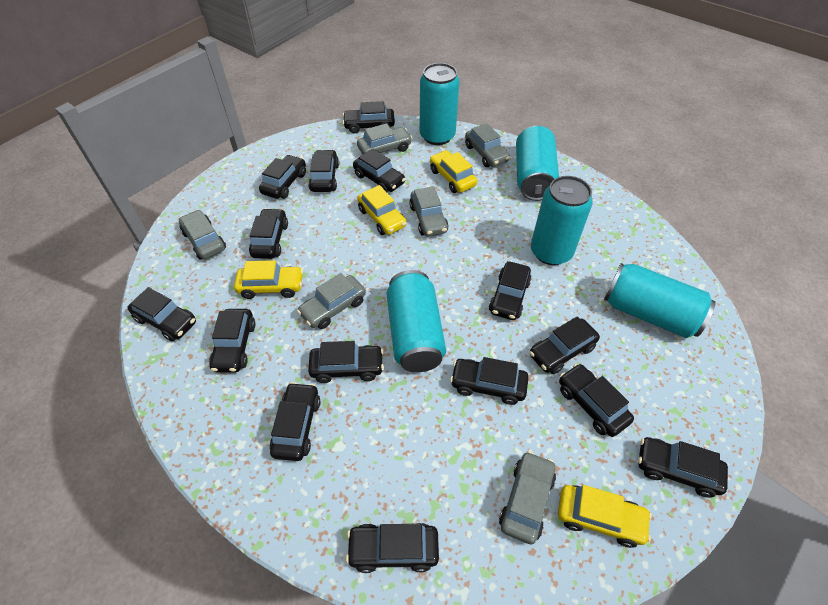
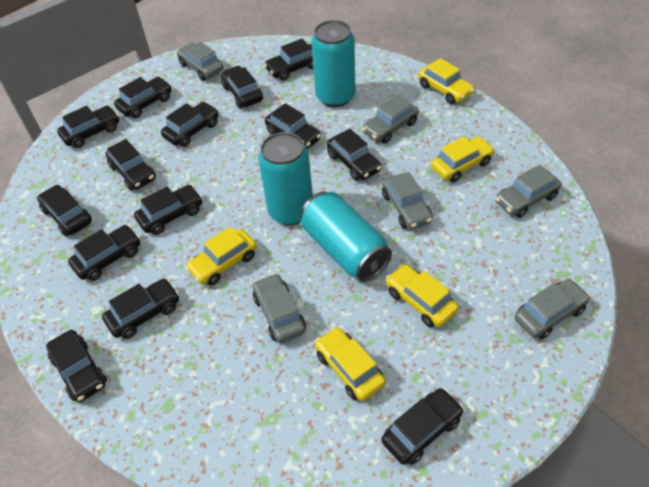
black car: 15 -> 14
turquoise can: 5 -> 3
yellow car: 4 -> 5

